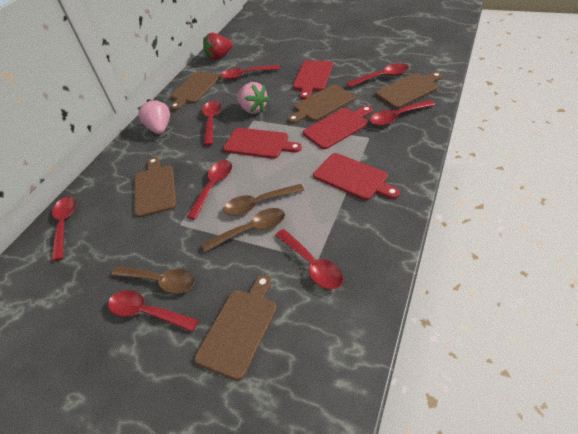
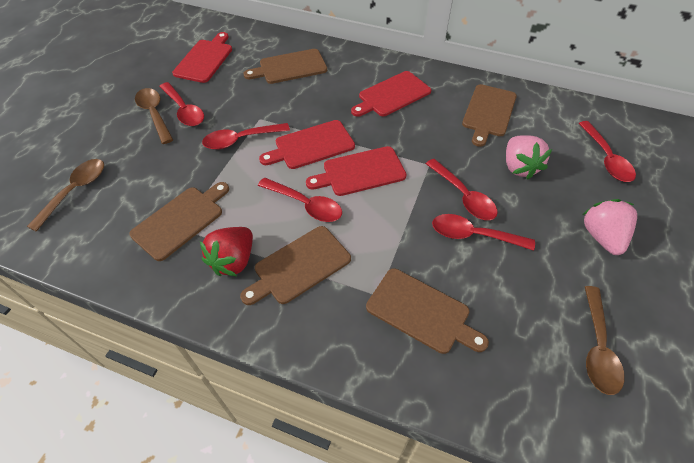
red spoon: 8 -> 6

